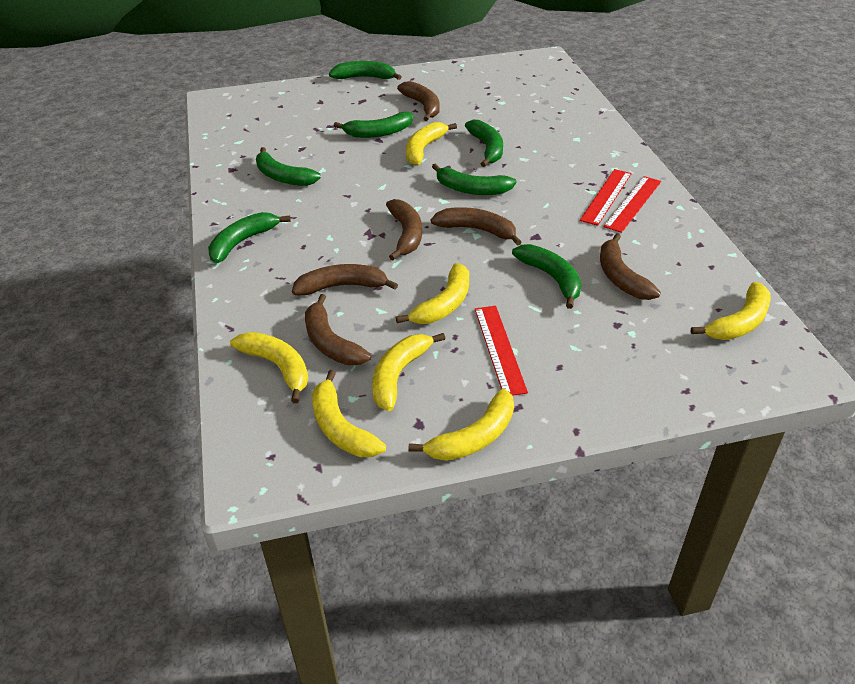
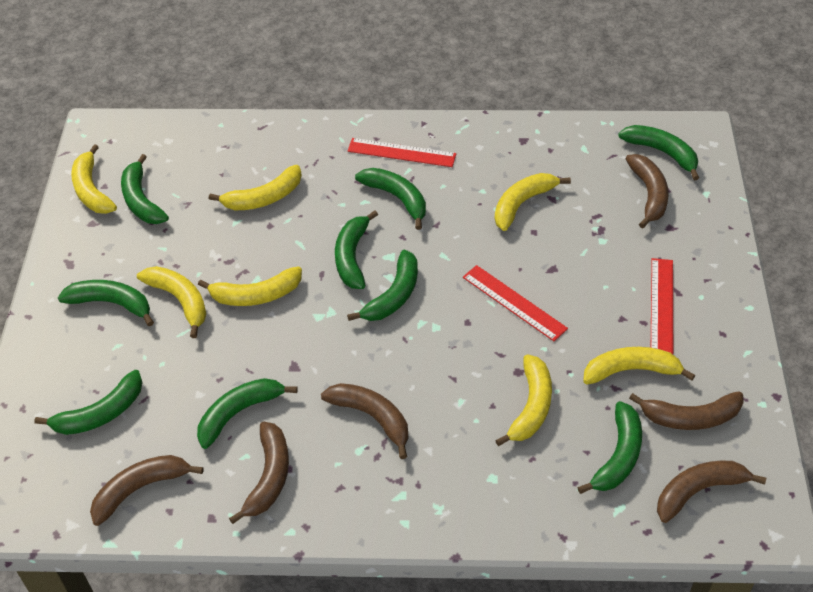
green banana: 7 -> 9

